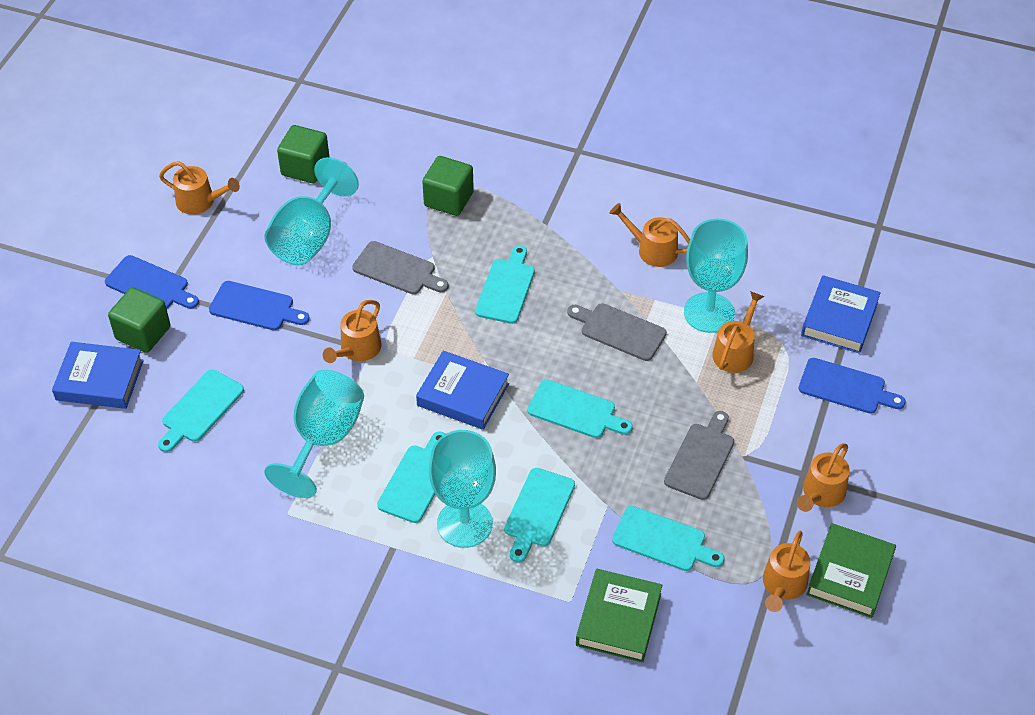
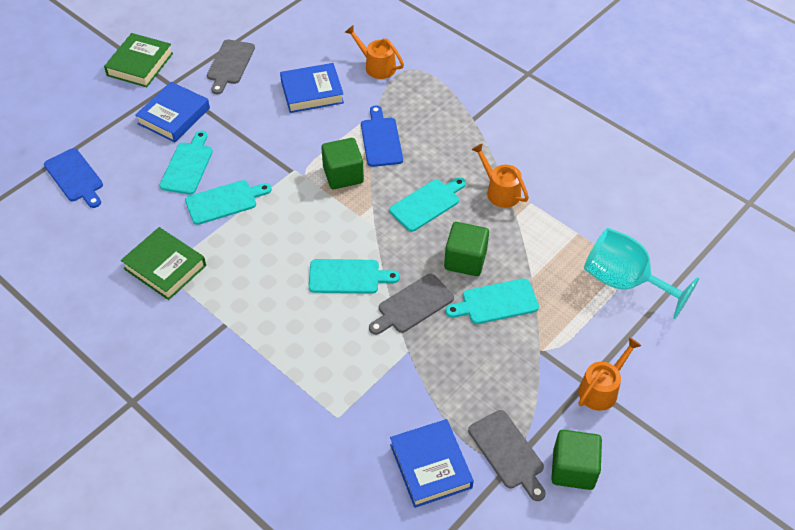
blue cutting board: 3 -> 2
orange watering can: 6 -> 3
turquoise cutting board: 6 -> 5
turquoise goblet: 4 -> 1

